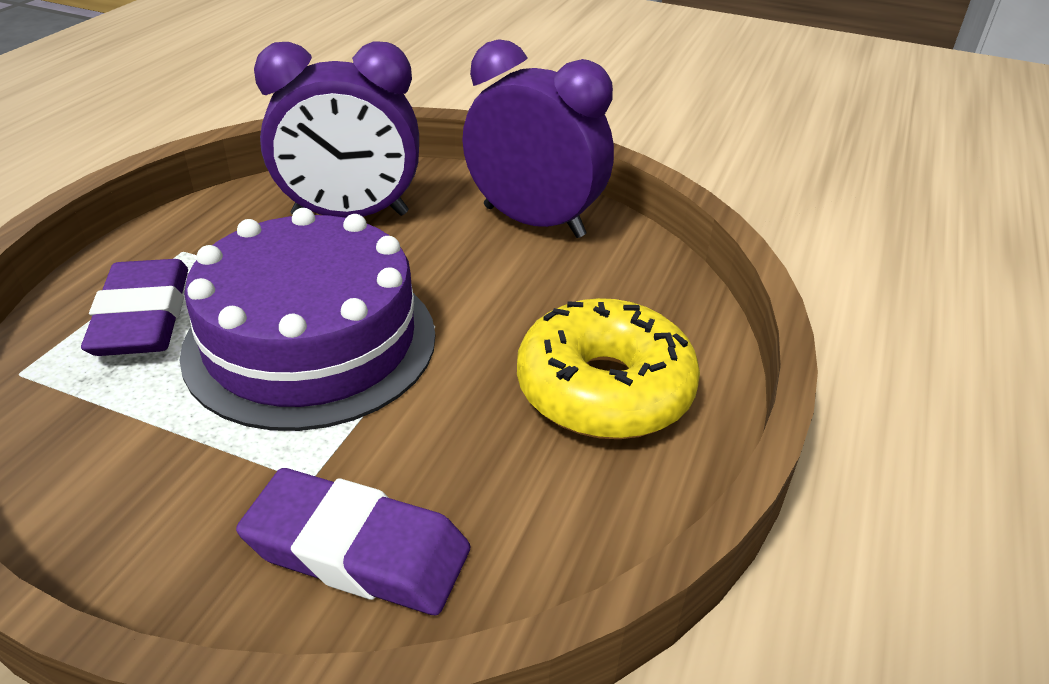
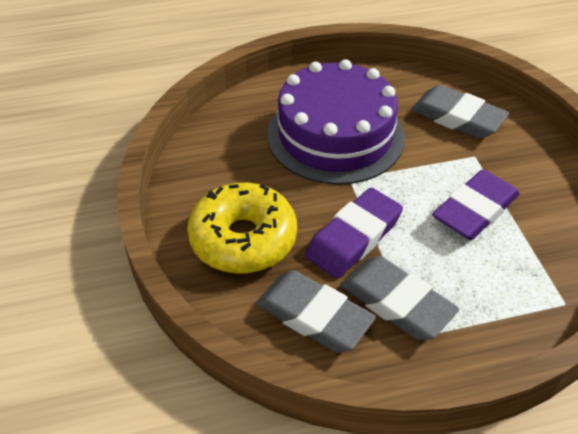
grey eraser: 0 -> 3
purple clock: 2 -> 0

